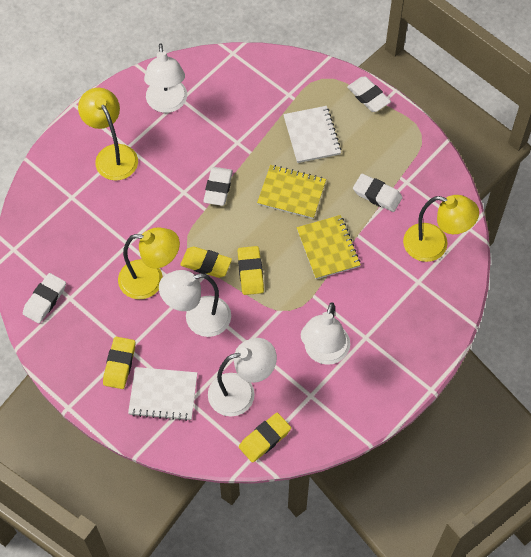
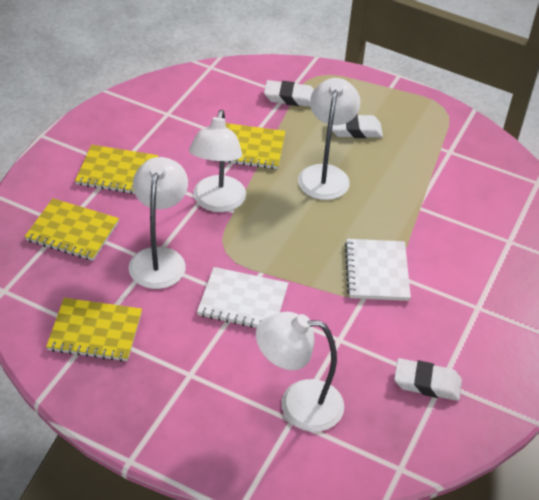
white eraser: 4 -> 3
yellow eraser: 4 -> 0
yellow lamp: 3 -> 0
yellow notebook: 2 -> 4

